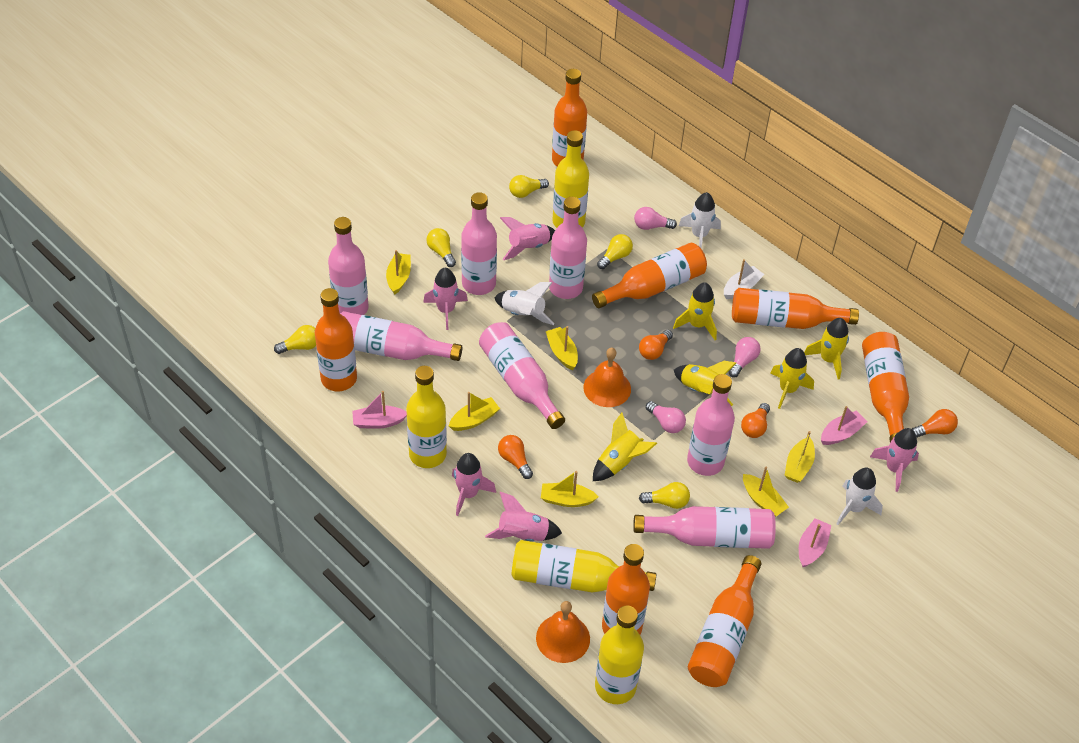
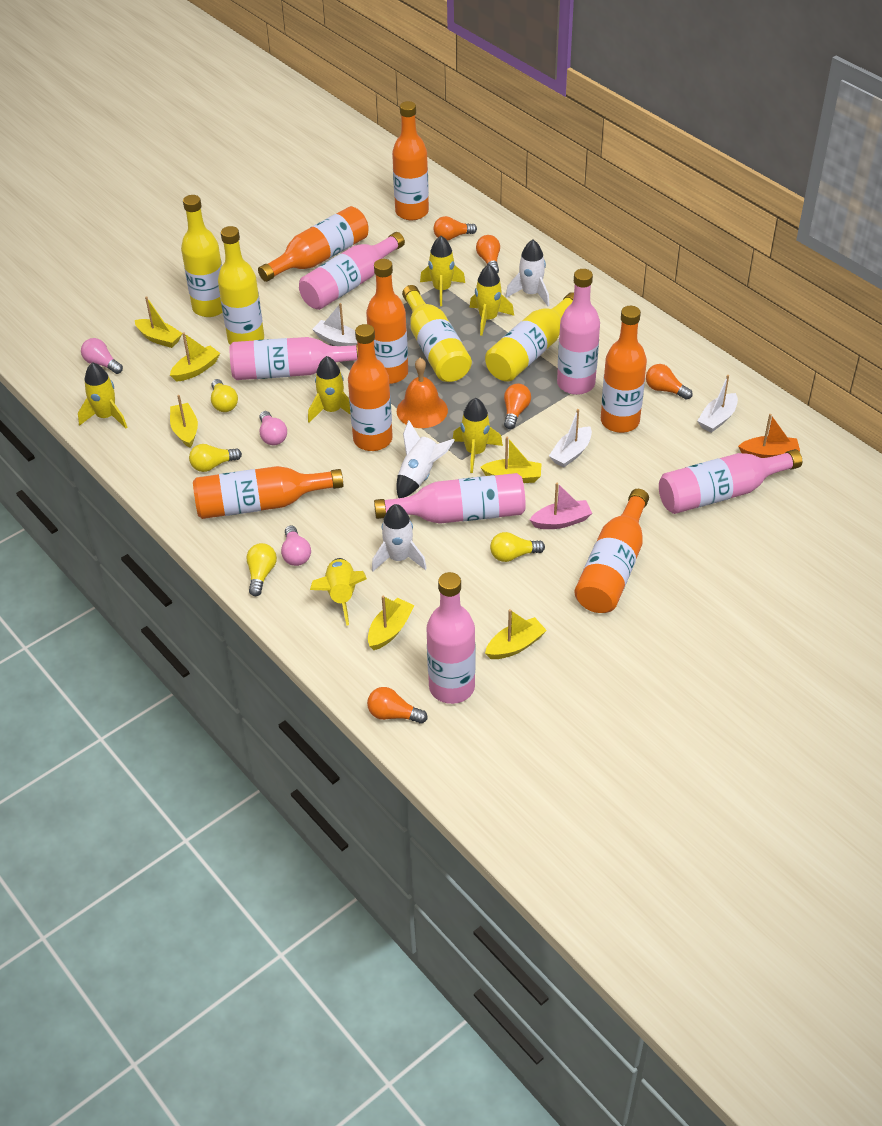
orange bell: 2 -> 1
orange boat: 0 -> 1
orange light bulb: 4 -> 5
pink boat: 3 -> 1
pink bottle: 7 -> 6
pink rocket: 5 -> 0
white boat: 1 -> 3
yellow light bulb: 5 -> 4
yellow rocket: 5 -> 6

